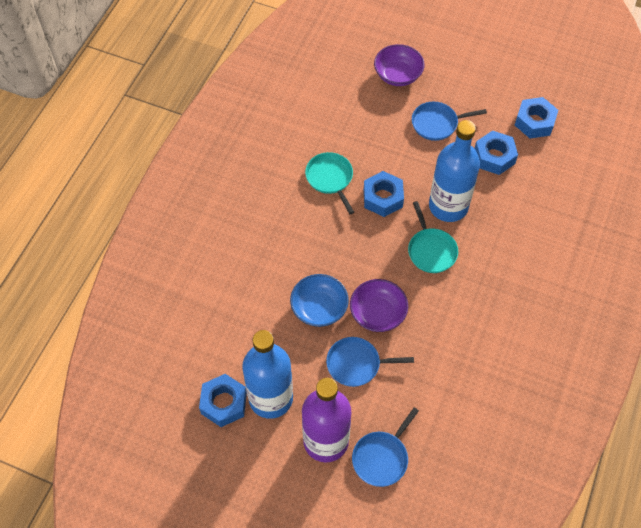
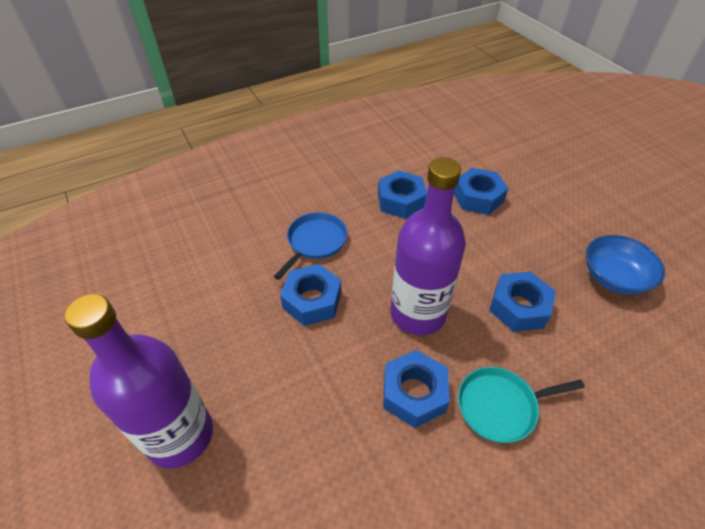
blue bottle: 2 -> 0
blue nut: 4 -> 5
blue pan: 3 -> 1
purple bottle: 1 -> 2
purple bowl: 2 -> 0
turquoise pan: 2 -> 1

